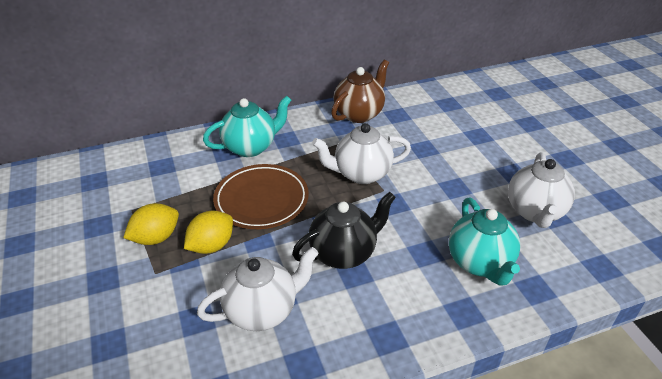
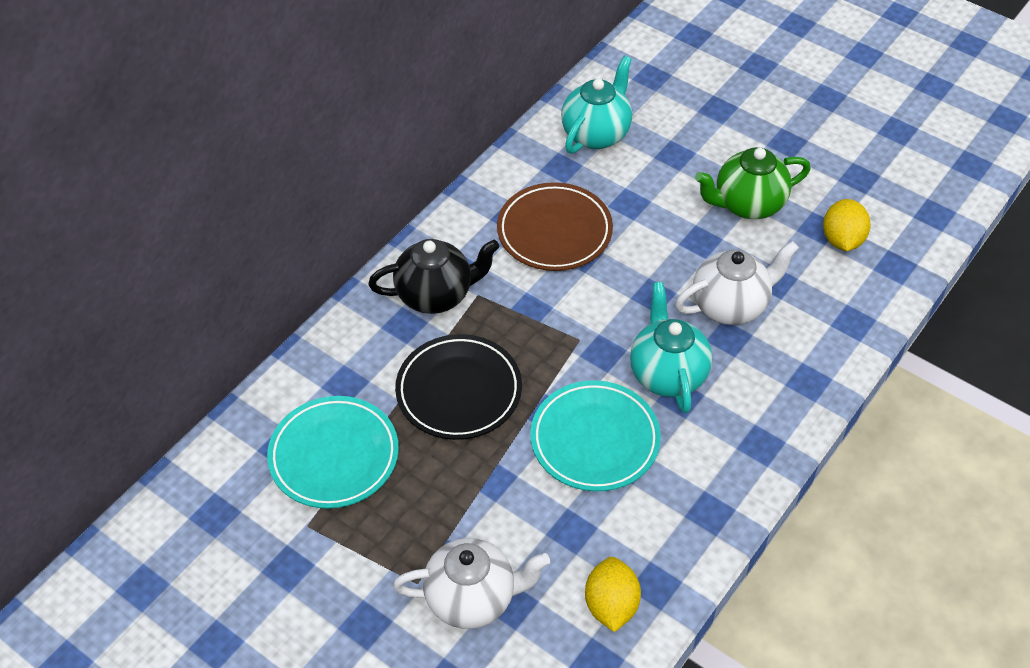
black plate: 0 -> 1
brown teapot: 1 -> 0
green teapot: 0 -> 1
turquoise plate: 0 -> 2
white teapot: 3 -> 2

